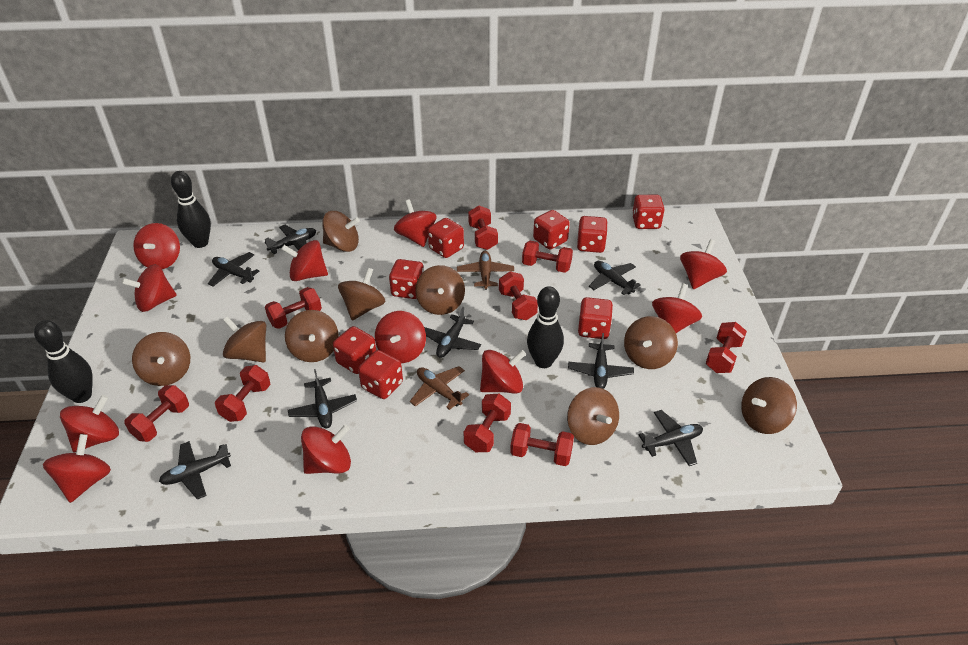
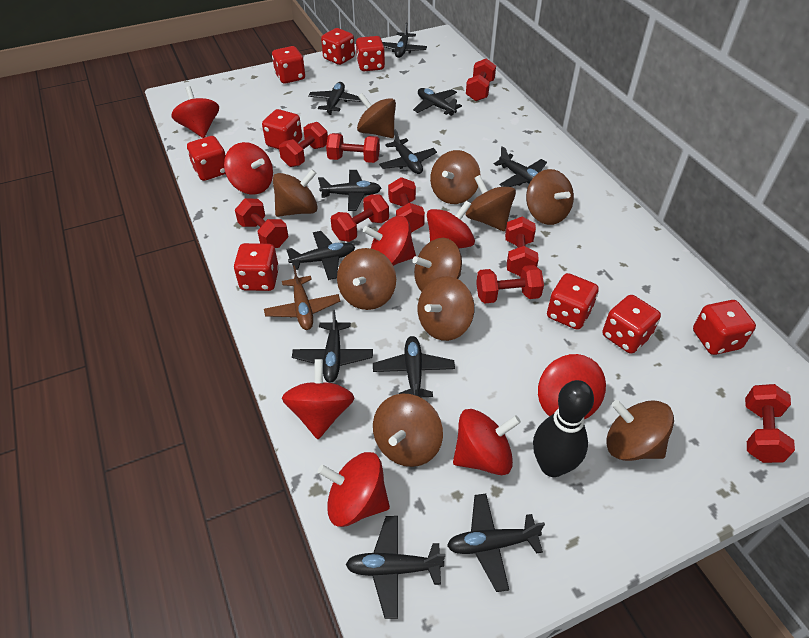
black bowling pin: 3 -> 1
black plane: 8 -> 11
brown plane: 2 -> 1
brown spinning top: 9 -> 10
red dice: 8 -> 9
red spinning top: 11 -> 8

